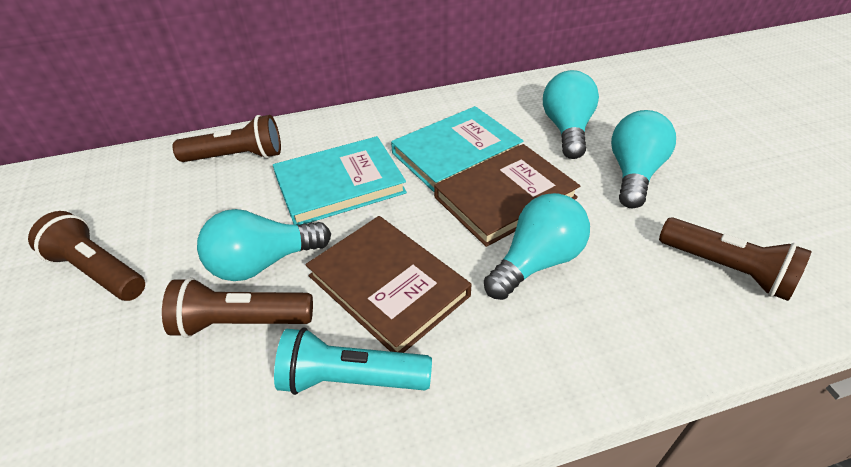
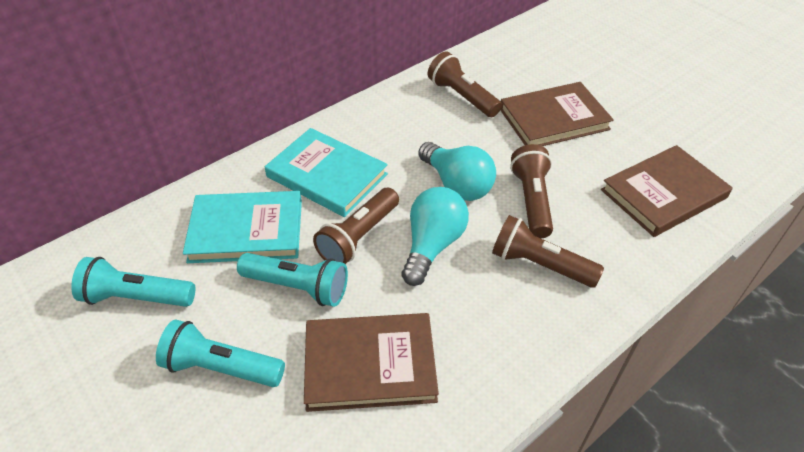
brown book: 2 -> 3
turquoise flashlight: 1 -> 3
turquoise light bulb: 4 -> 2

